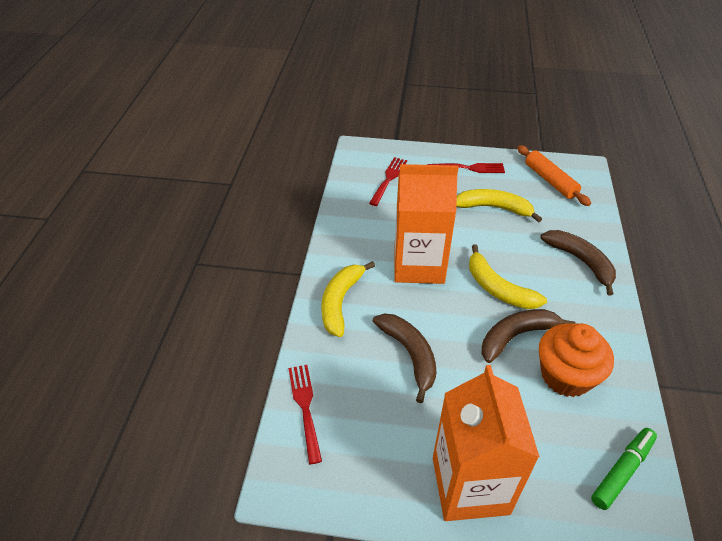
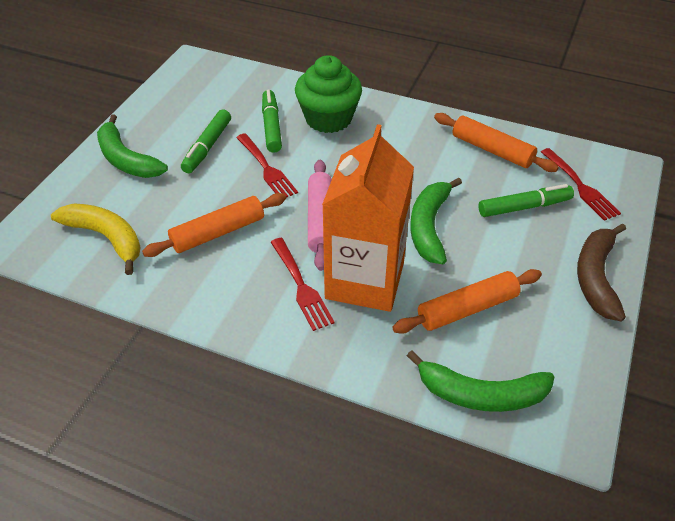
brown banana: 3 -> 1
green banana: 0 -> 3
green cupcake: 0 -> 1
green marker: 1 -> 3
orange carton: 2 -> 1
orange cupcake: 1 -> 0
orange rolling pin: 1 -> 3
pink rolling pin: 0 -> 1
yellow banana: 3 -> 1

